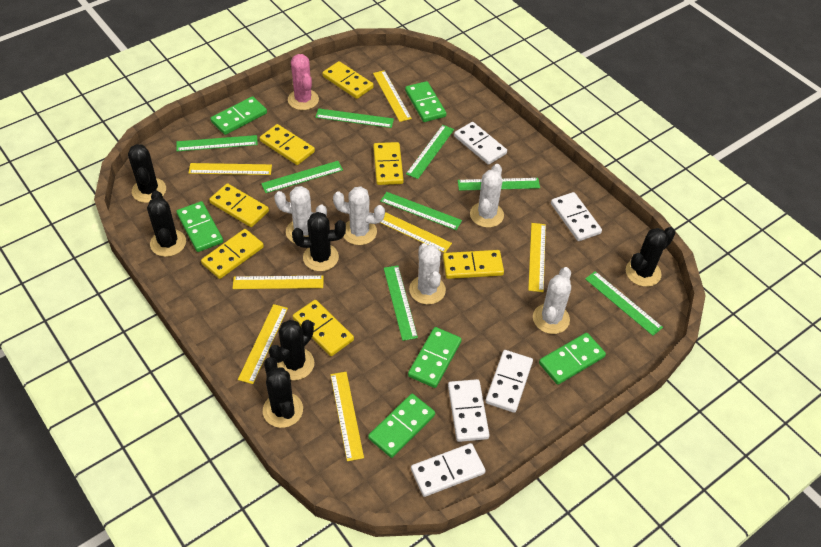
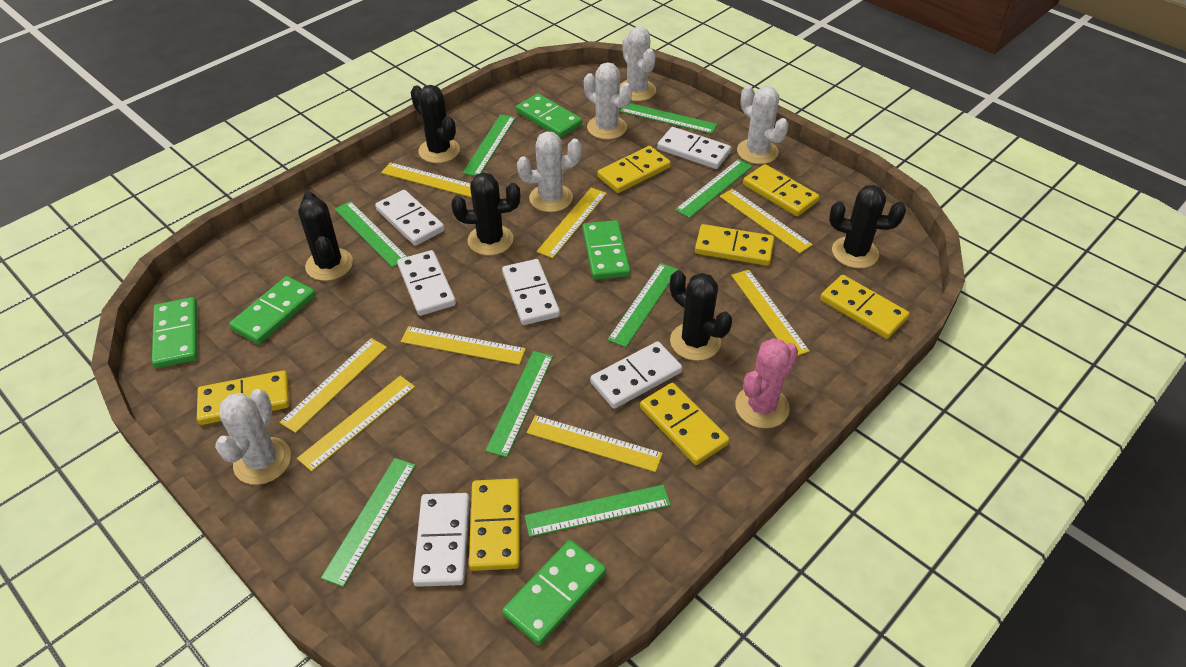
black cactus: 6 -> 5
green domino: 6 -> 5
white domino: 5 -> 6
yellow ruler: 7 -> 8

